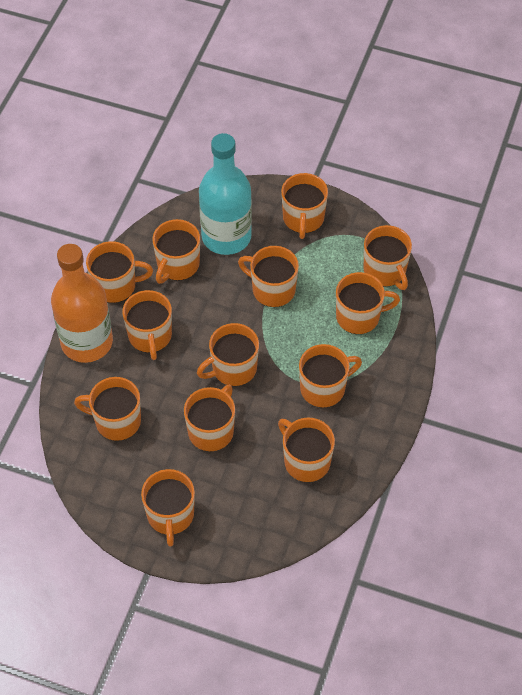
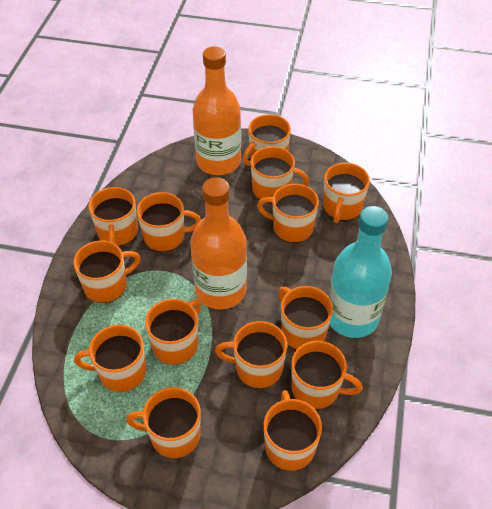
orange bottle: 1 -> 2
orange mug: 13 -> 14

